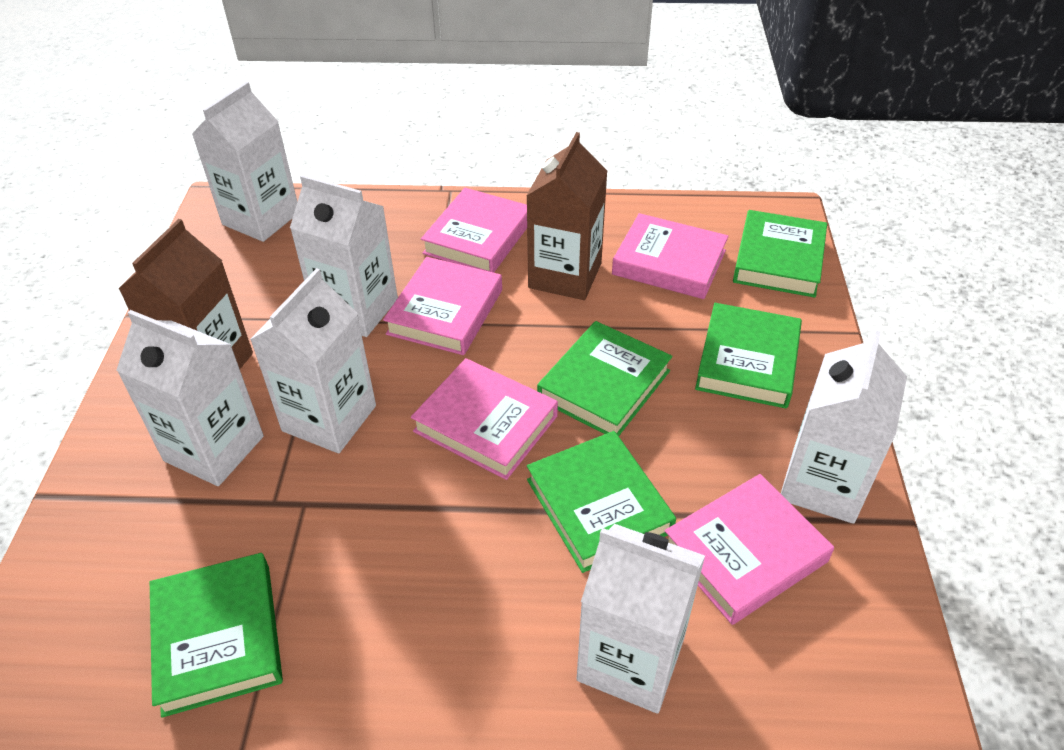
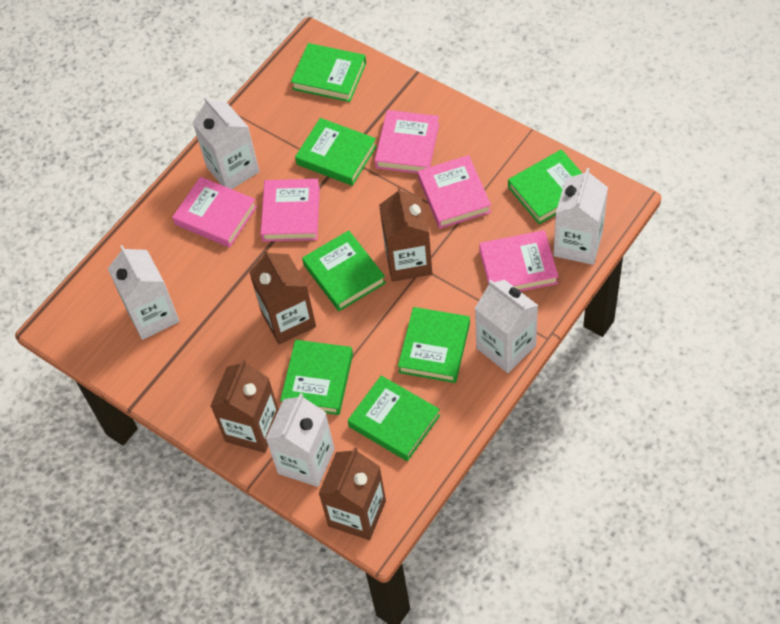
brown carton: 2 -> 4
green book: 5 -> 7
white carton: 6 -> 5

